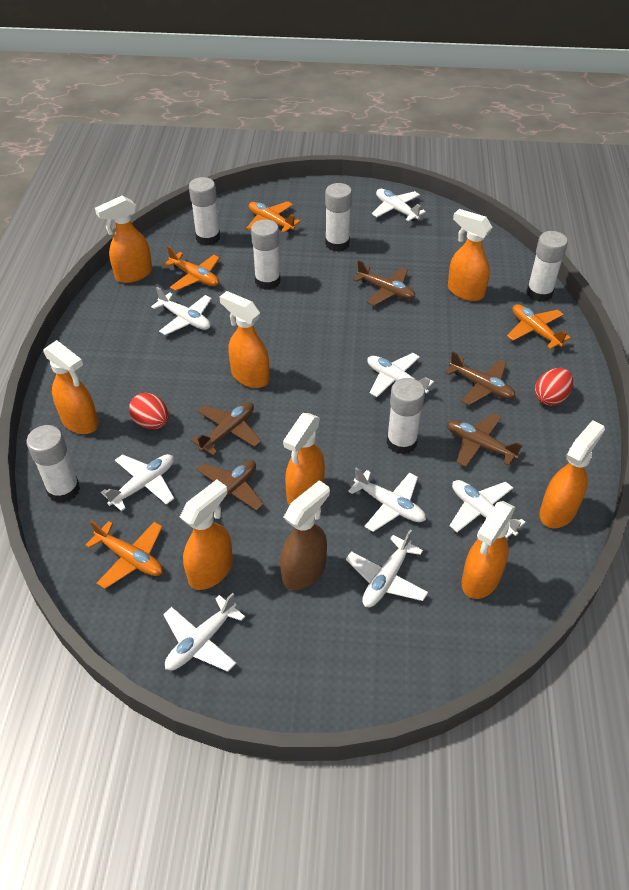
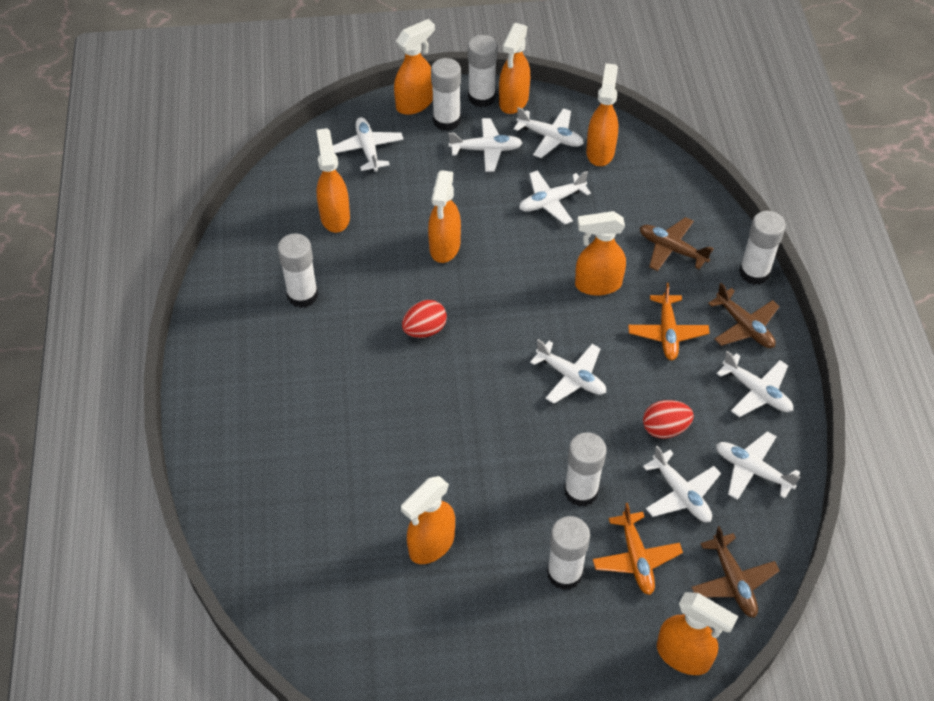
brown plane: 5 -> 3
brown spray bottle: 1 -> 0
orange plane: 4 -> 2

